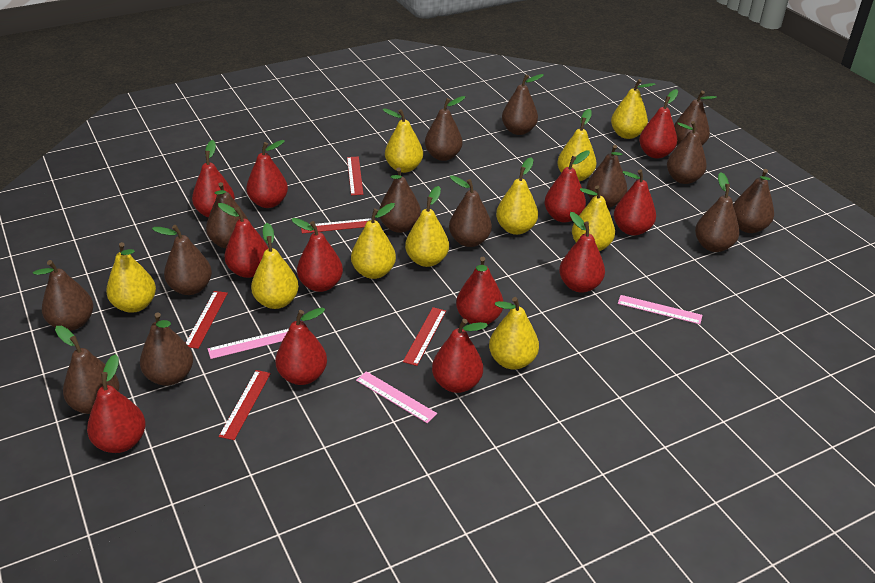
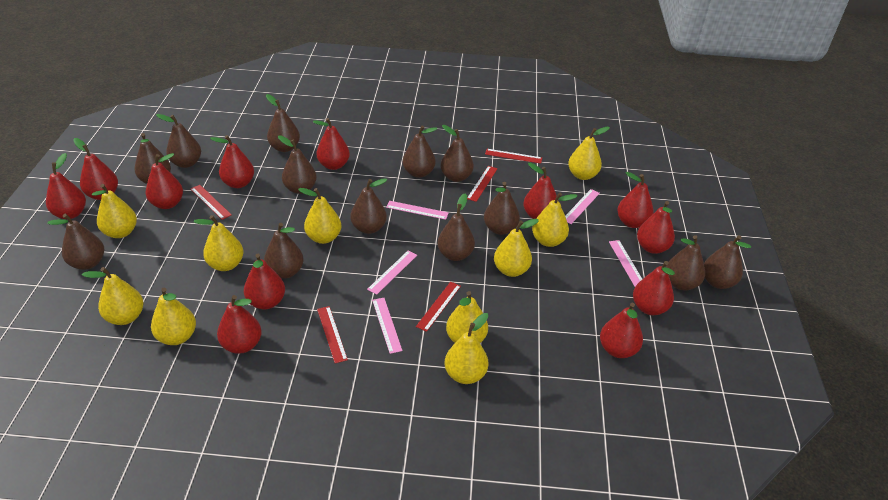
brown pear: 14 -> 13
pink ruler: 3 -> 5

